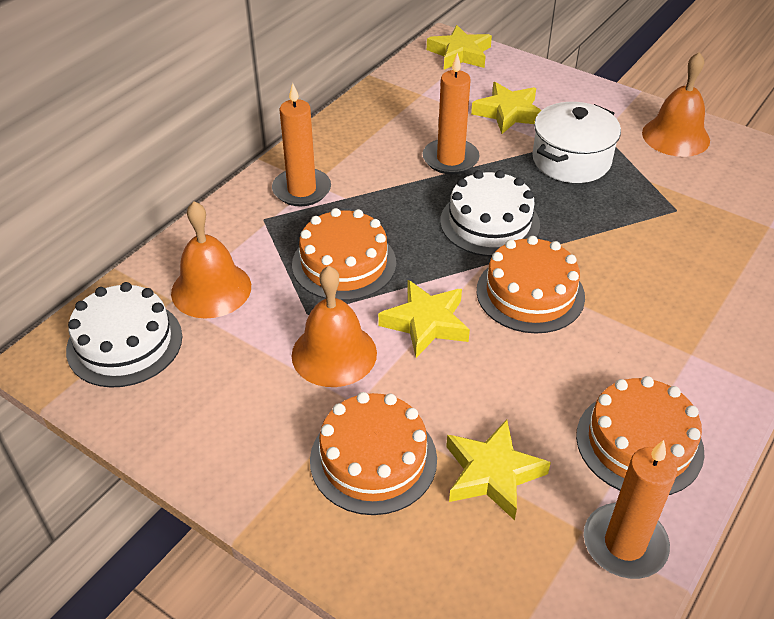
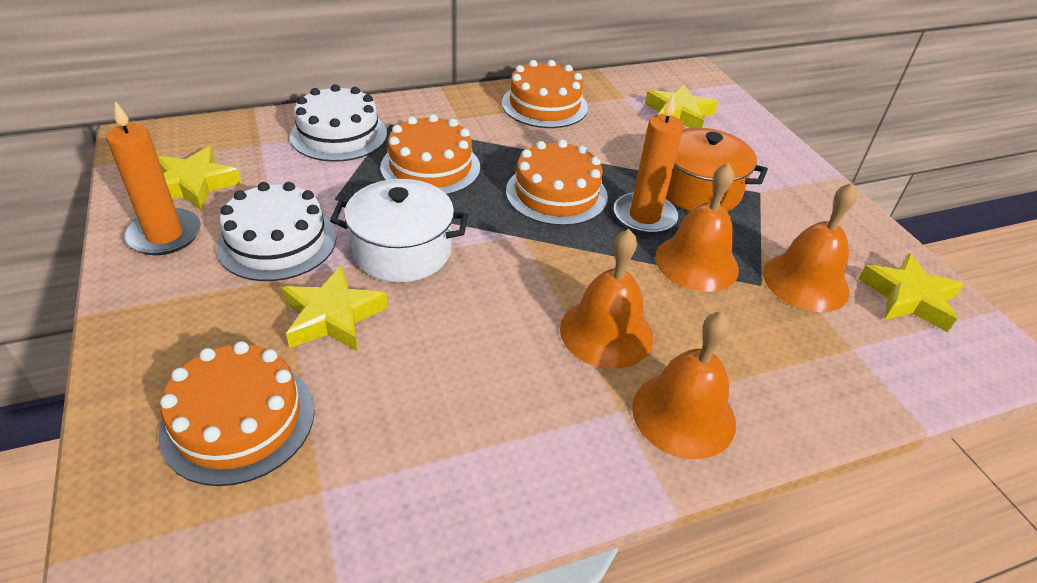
orange bell: 3 -> 4
orange candle: 3 -> 2
orange pot: 0 -> 1

